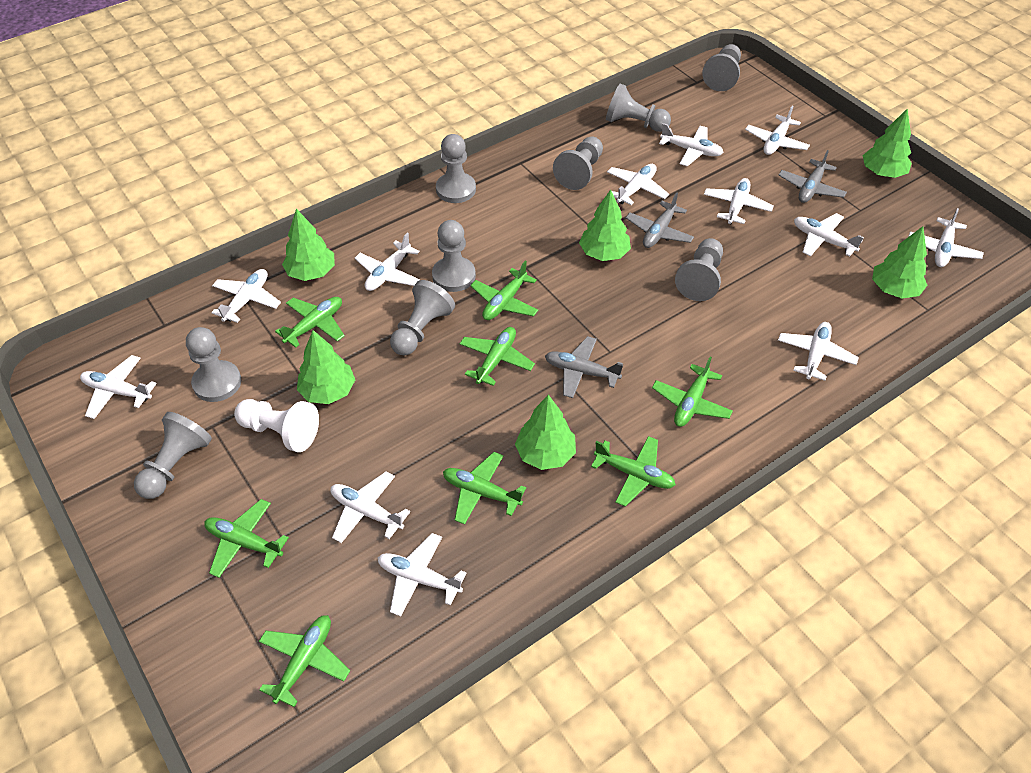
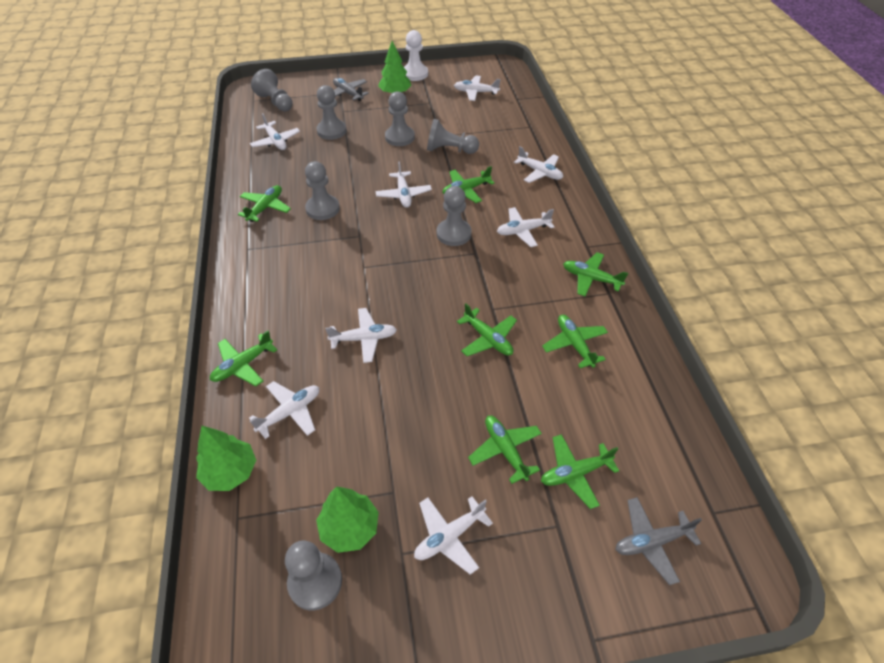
green tree: 6 -> 3
grey pawn: 9 -> 7
grey plane: 3 -> 2
white plane: 12 -> 8

